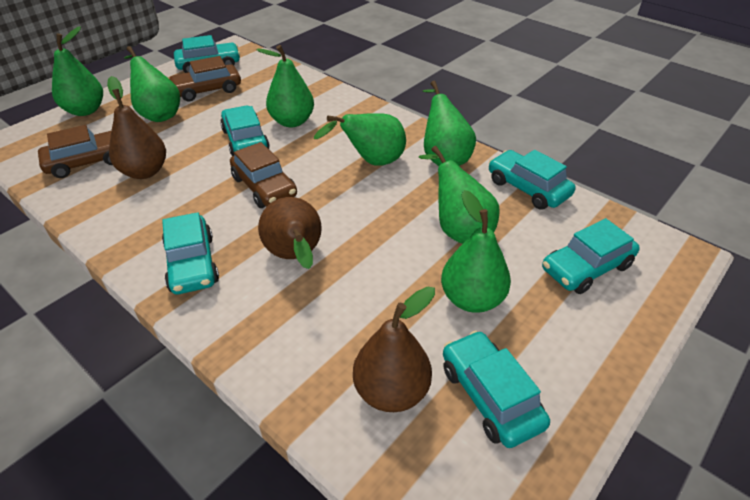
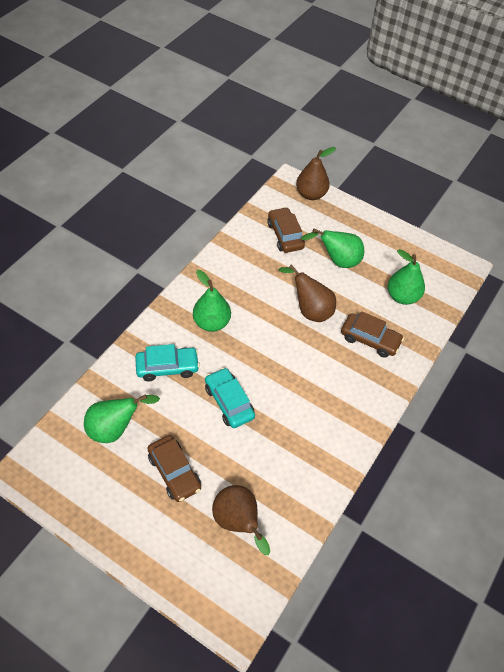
green pear: 7 -> 4
turquoise car: 6 -> 2

